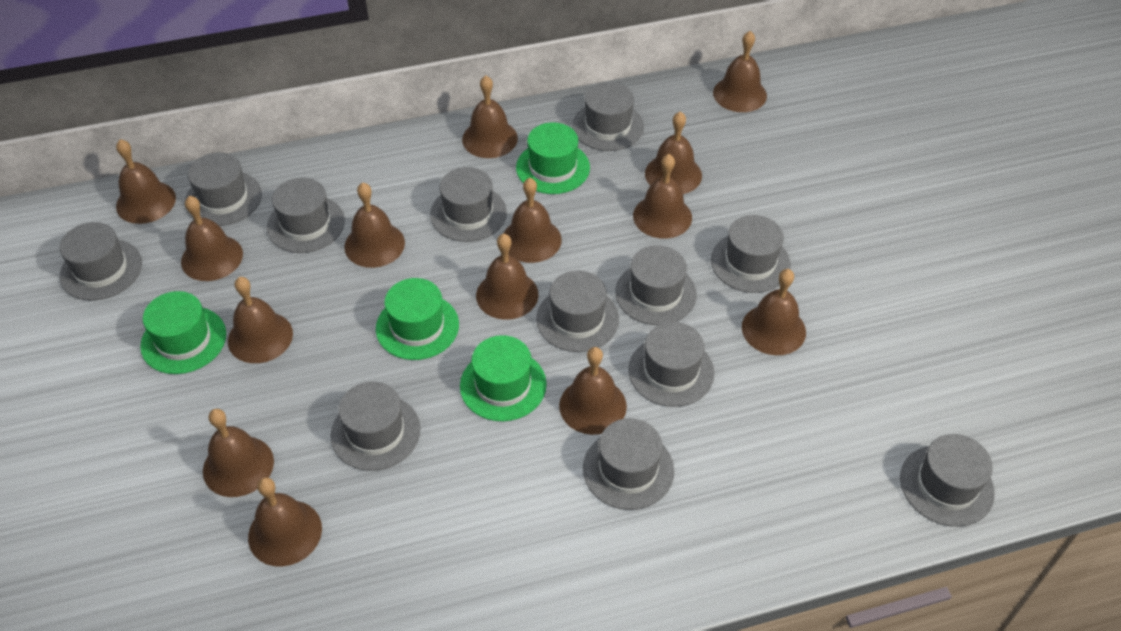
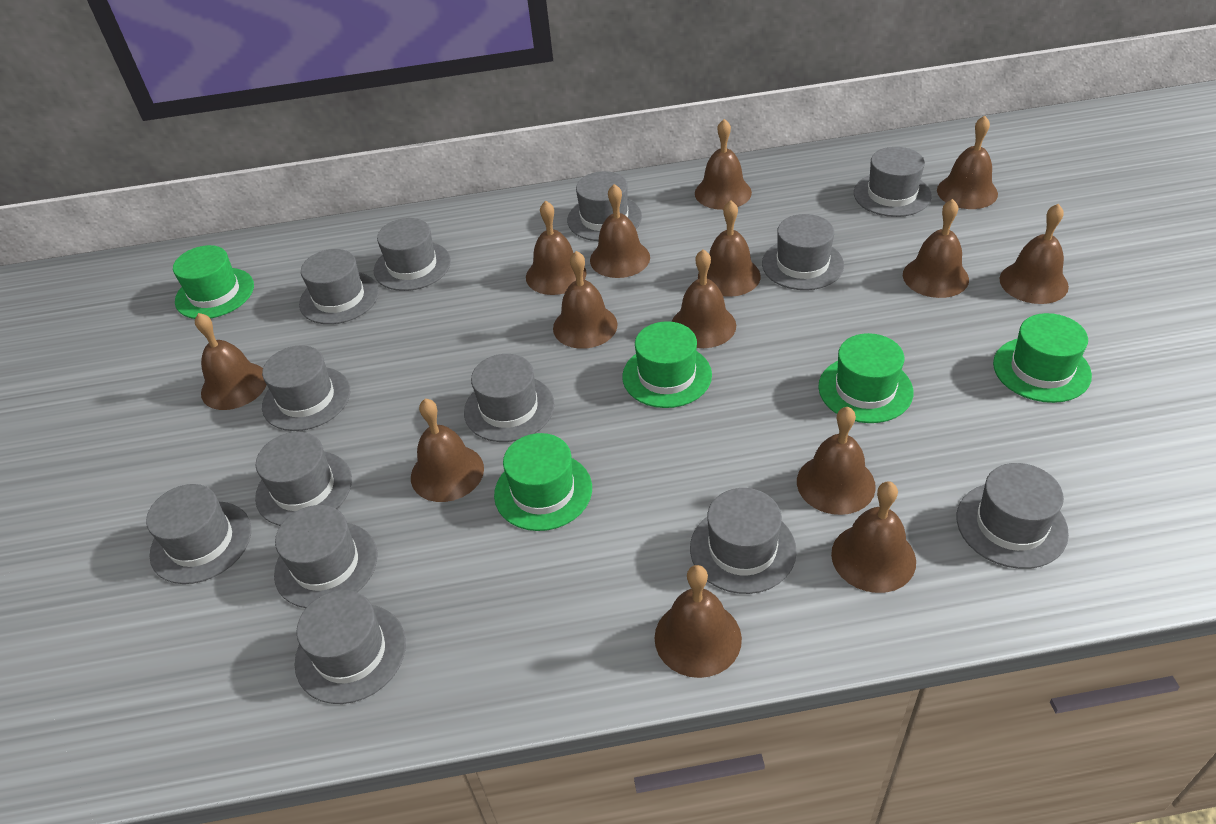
green hat: 4 -> 5
grey hat: 12 -> 13

